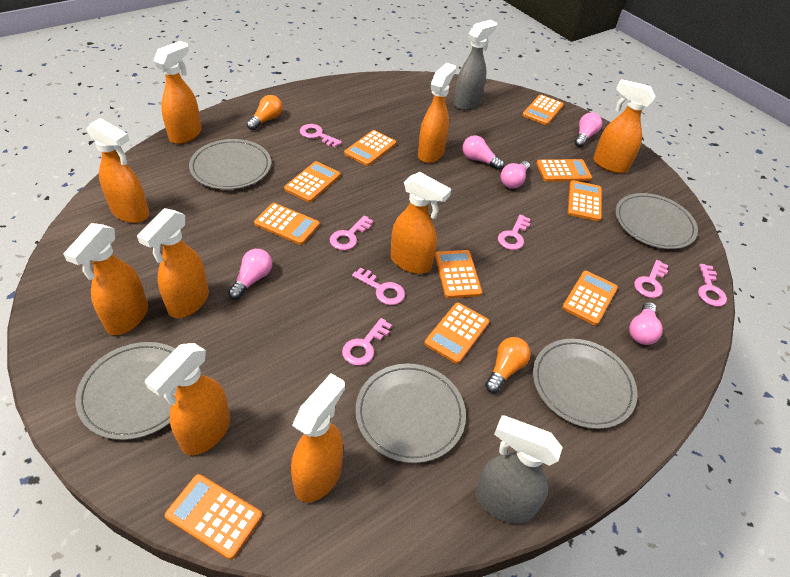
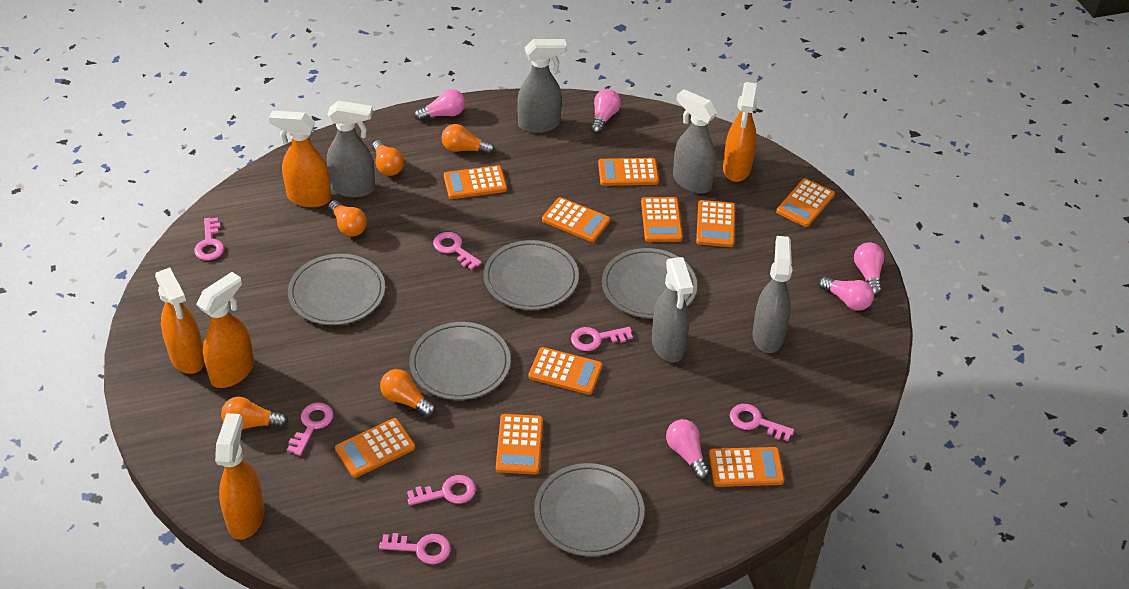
grey spray bottle: 2 -> 5
orange light bulb: 2 -> 5
orange spray bottle: 9 -> 5

